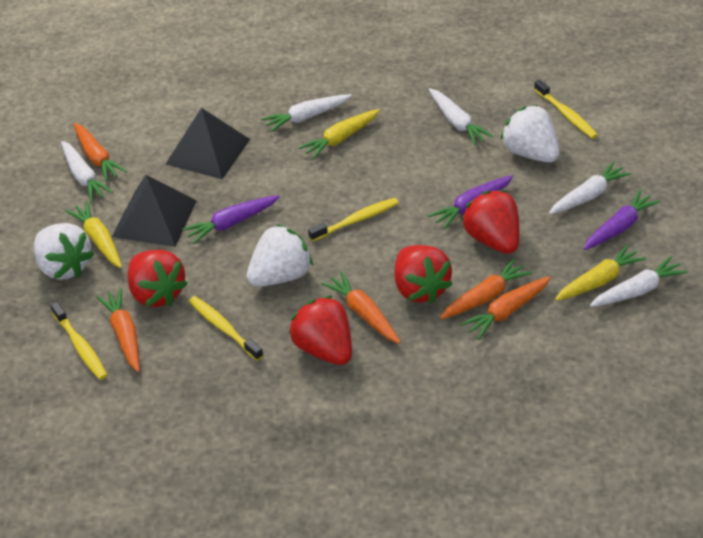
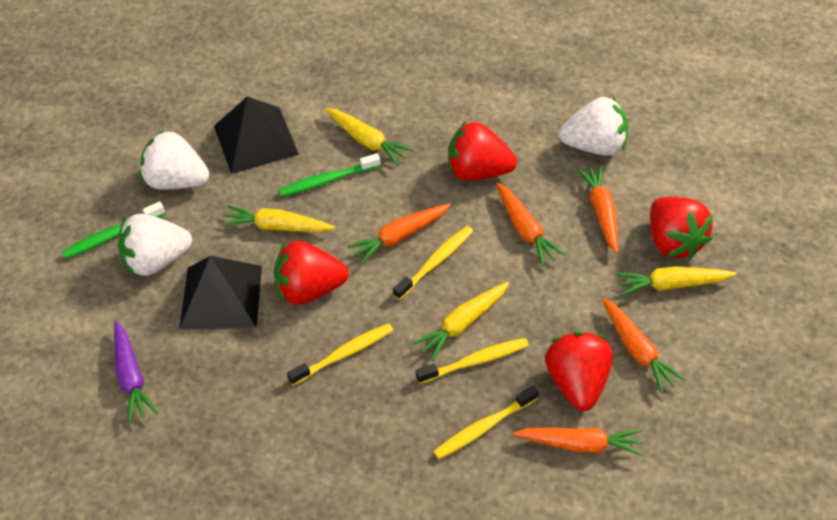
green toothbrush: 0 -> 2
purple carrot: 3 -> 1
white carrot: 5 -> 0
yellow carrot: 3 -> 4

